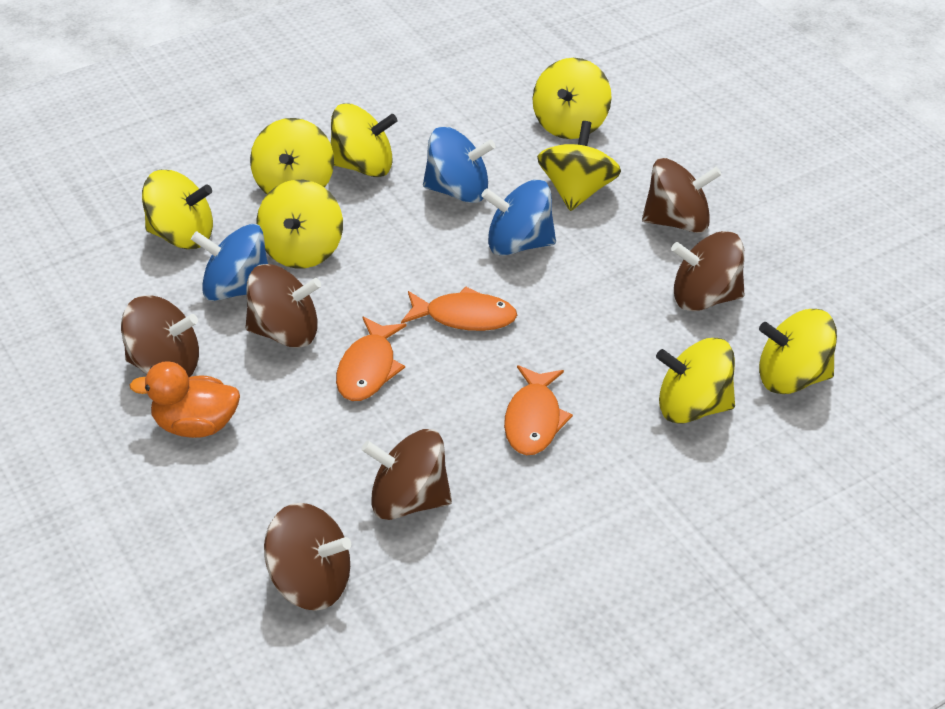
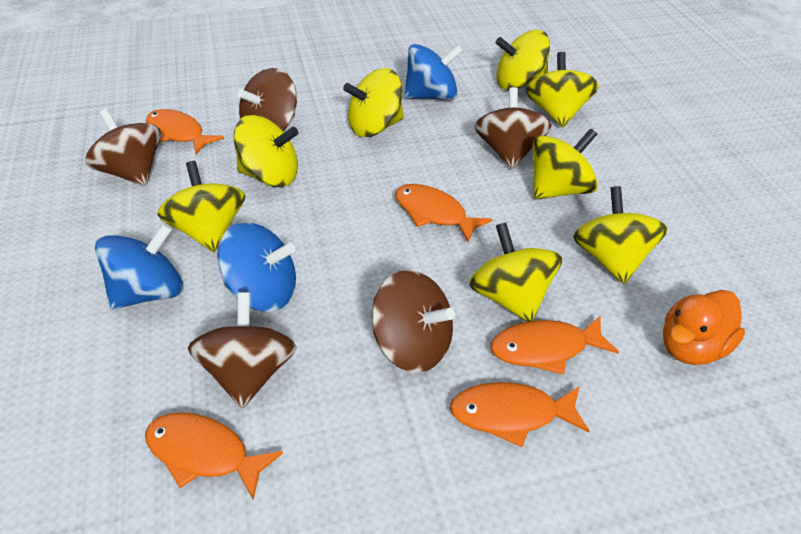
brown spinning top: 6 -> 5
orange fish: 3 -> 5

